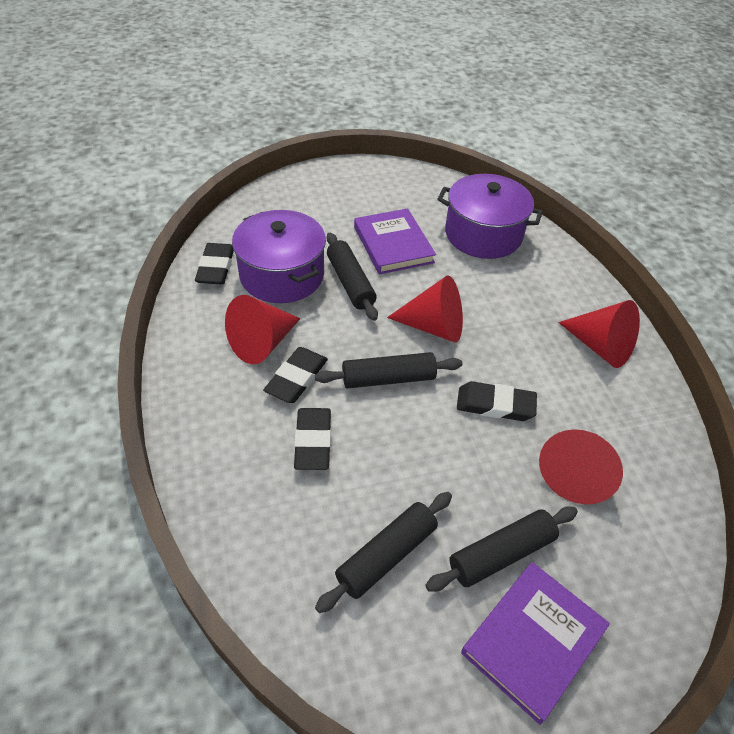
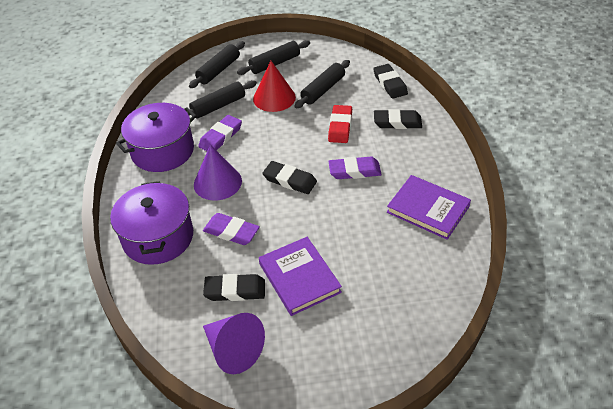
purple cone: 0 -> 2
purple eraser: 0 -> 3
red cone: 4 -> 1
red eraser: 0 -> 1

